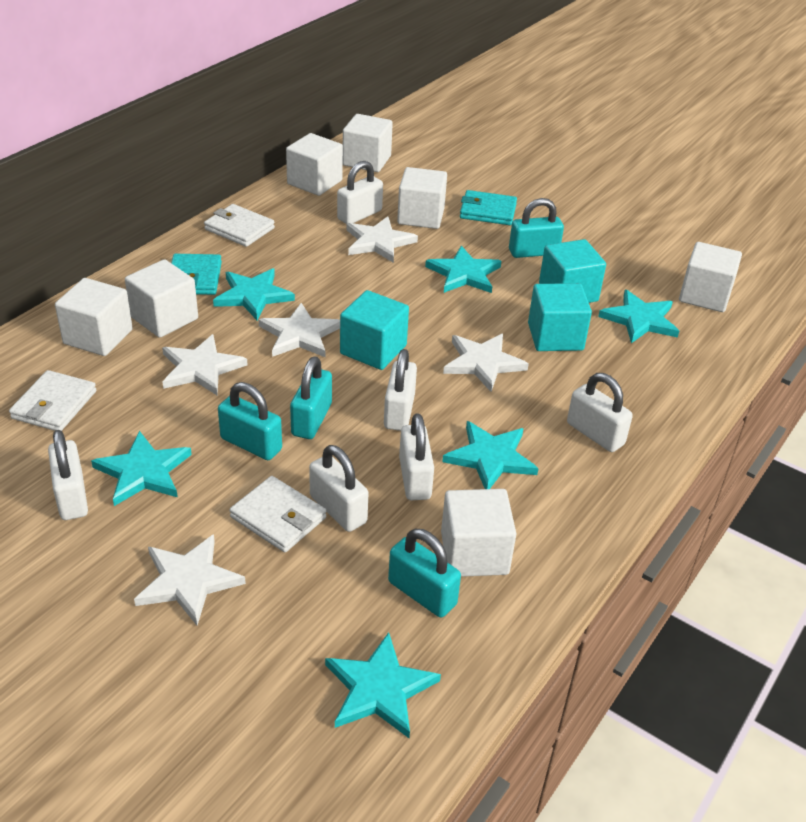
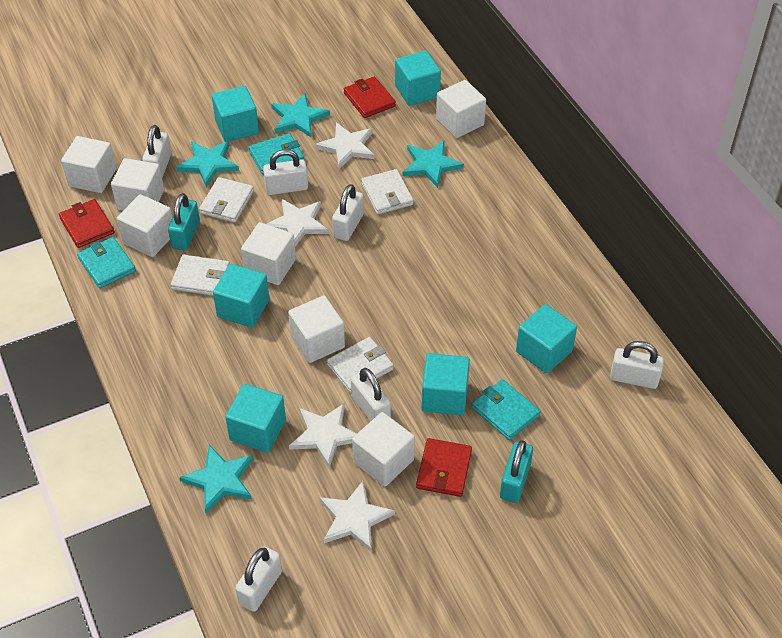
red wallet: 0 -> 3
turquoise cube: 3 -> 6
turquoise padlock: 4 -> 2
turquoise star: 6 -> 4
turquoise wallet: 2 -> 3
white star: 5 -> 4
white wallet: 3 -> 4

